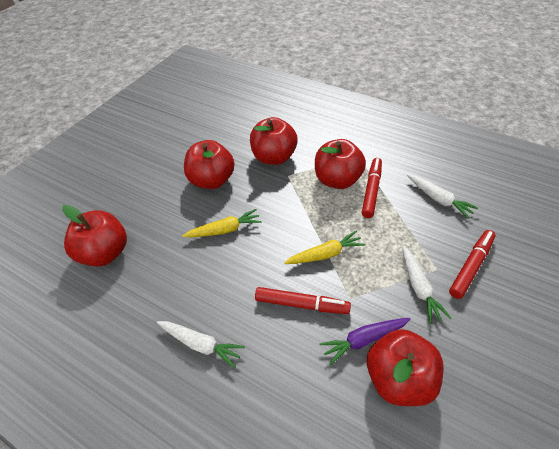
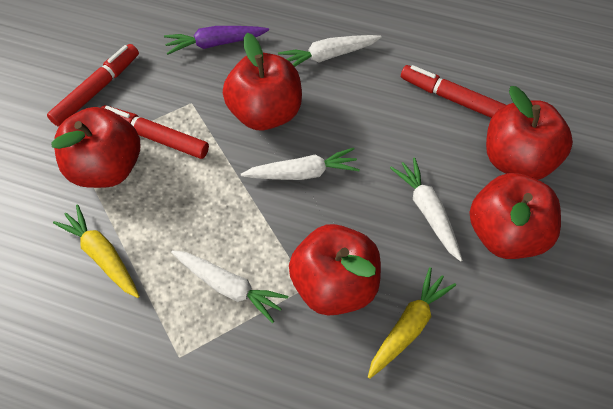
white carrot: 3 -> 4

